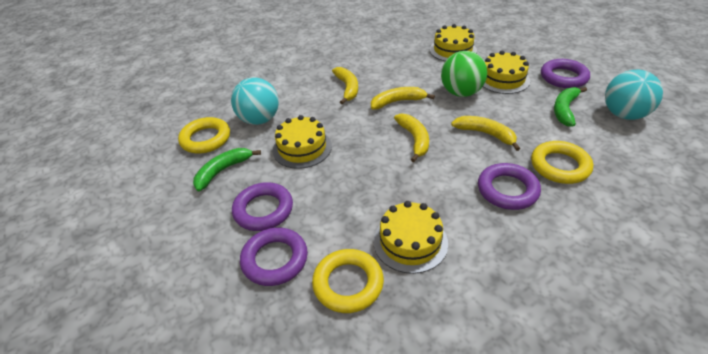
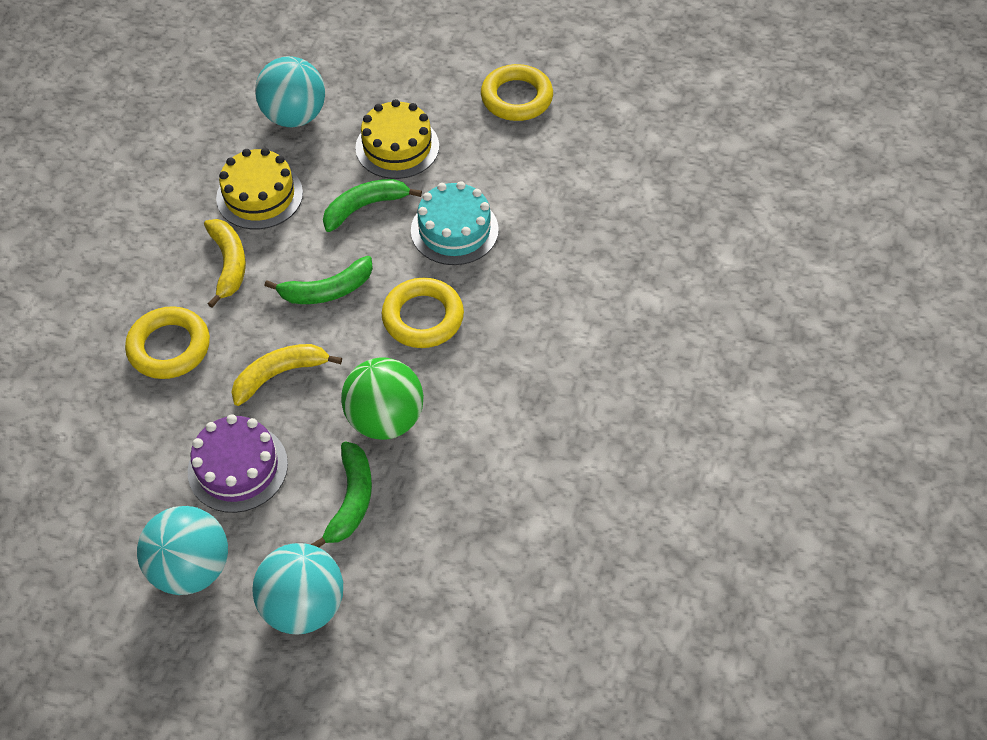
green banana: 2 -> 3
purple cake: 0 -> 1
purple ring: 4 -> 0
turquoise ball: 2 -> 3
turquoise cake: 0 -> 1
yellow banana: 4 -> 2
yellow cake: 4 -> 2

